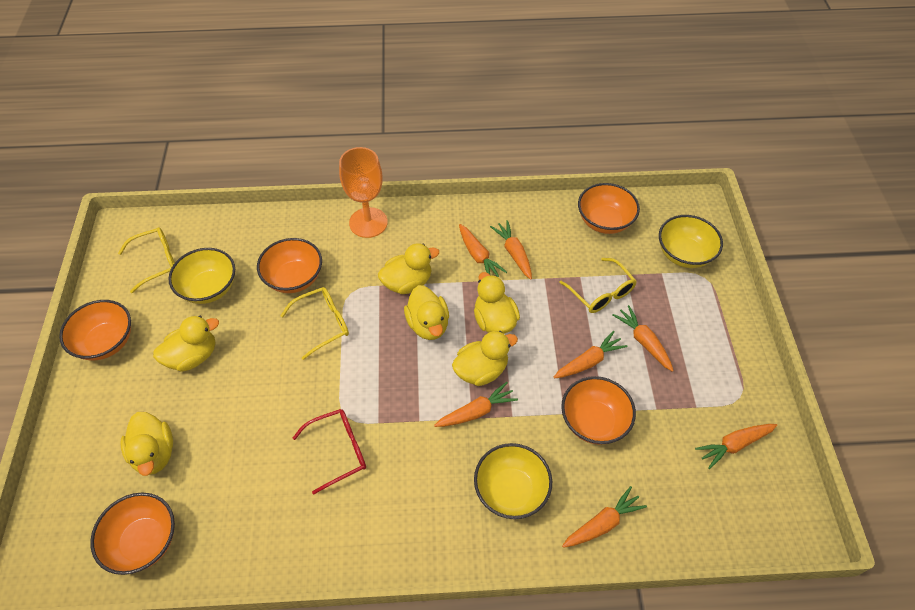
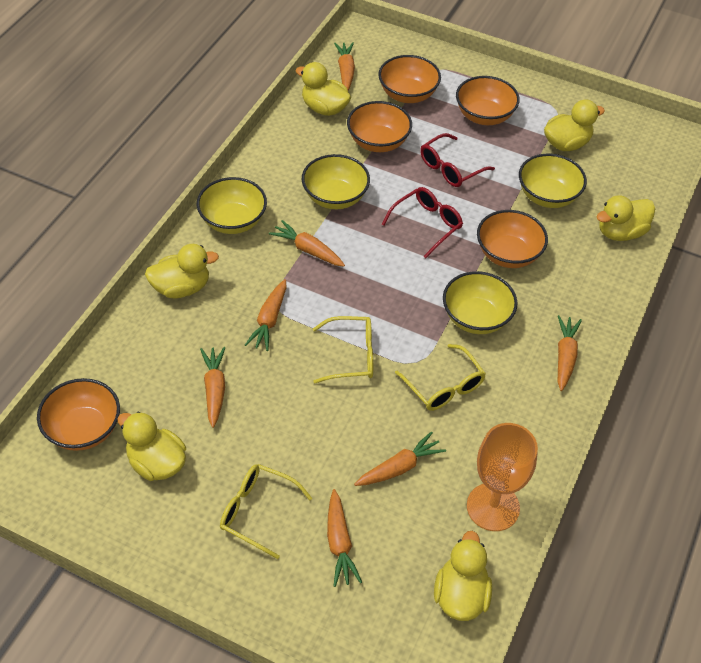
red glasses: 1 -> 2
yellow bowl: 3 -> 4

